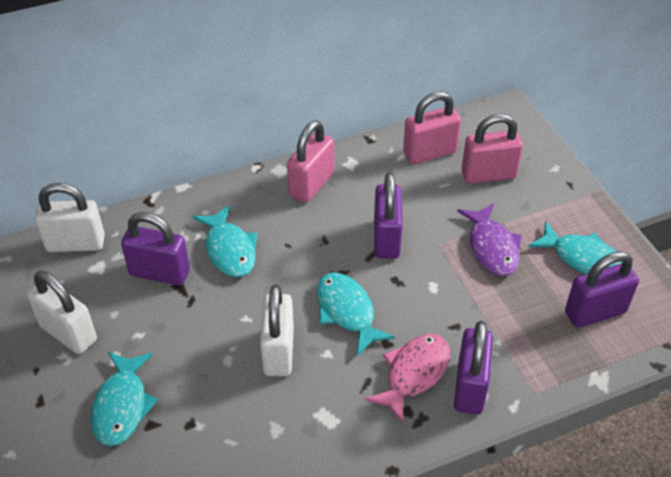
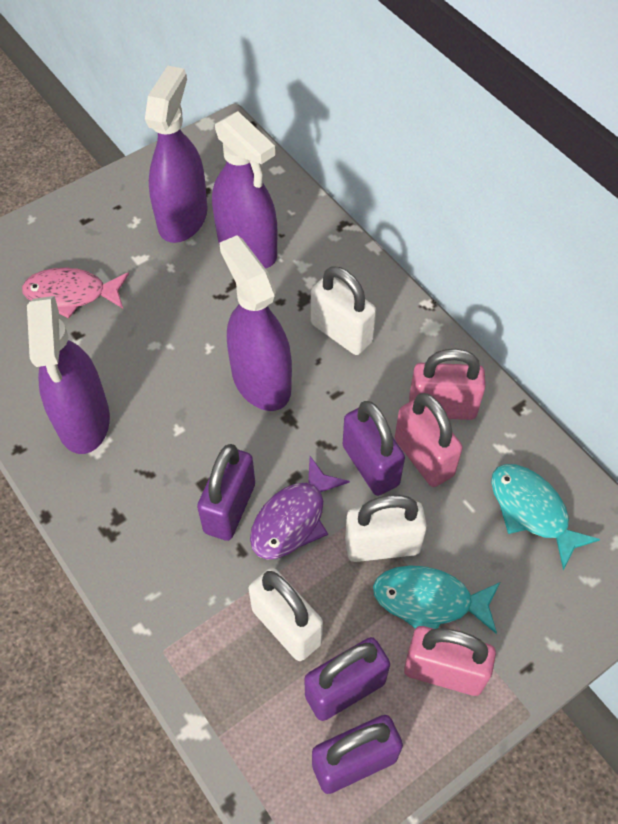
purple spray bottle: 0 -> 4
turquoise fish: 4 -> 2

